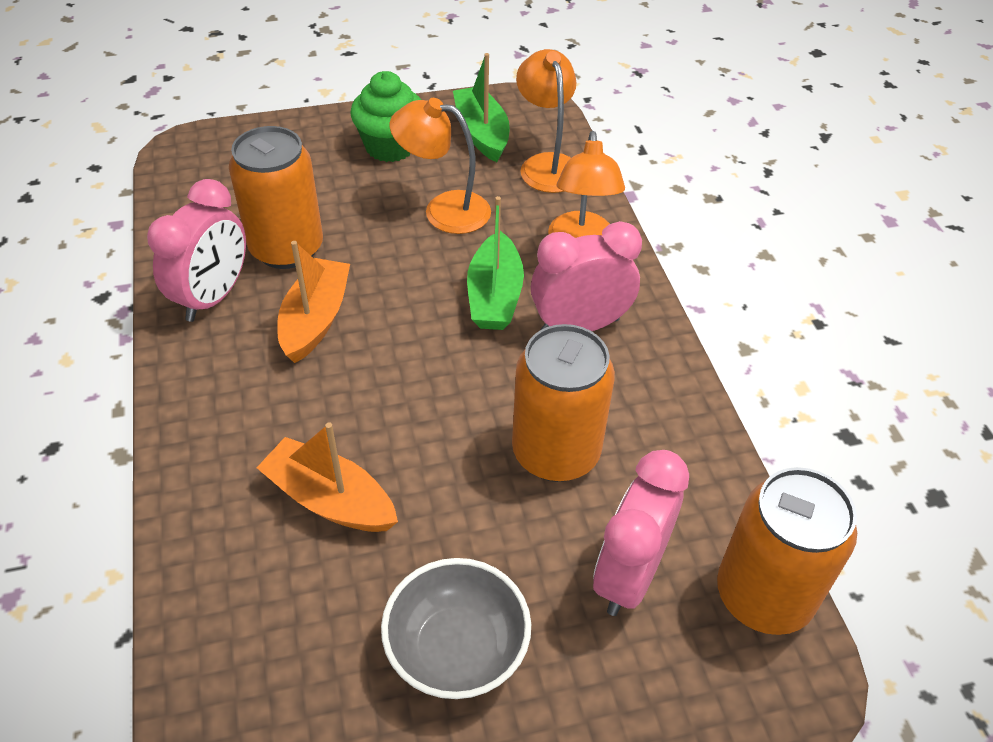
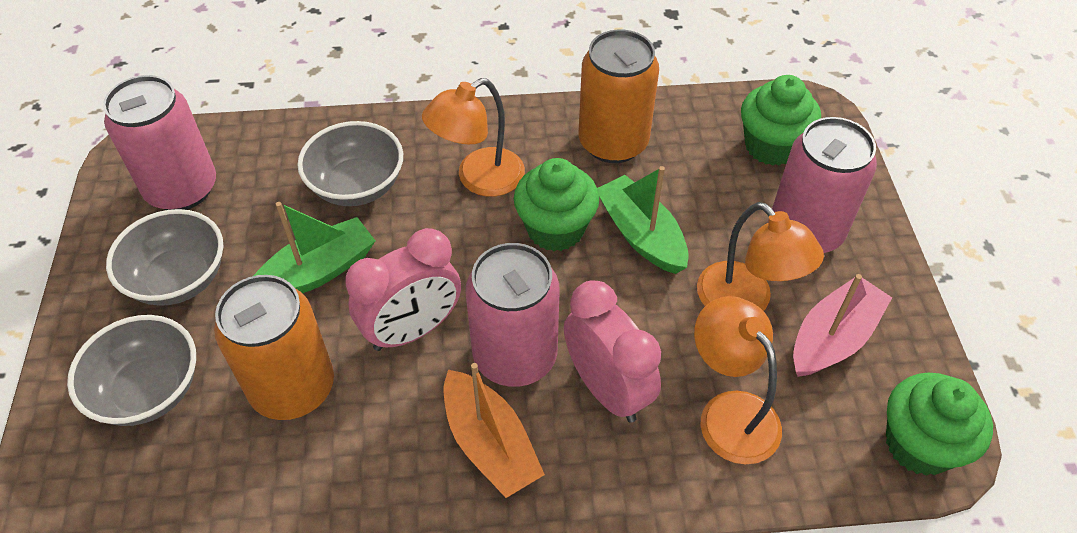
green cupcake: 1 -> 3
grey bowl: 1 -> 3
orange boat: 2 -> 1
orange can: 3 -> 2
pink boat: 0 -> 1
pink can: 0 -> 3
pink clock: 3 -> 2

